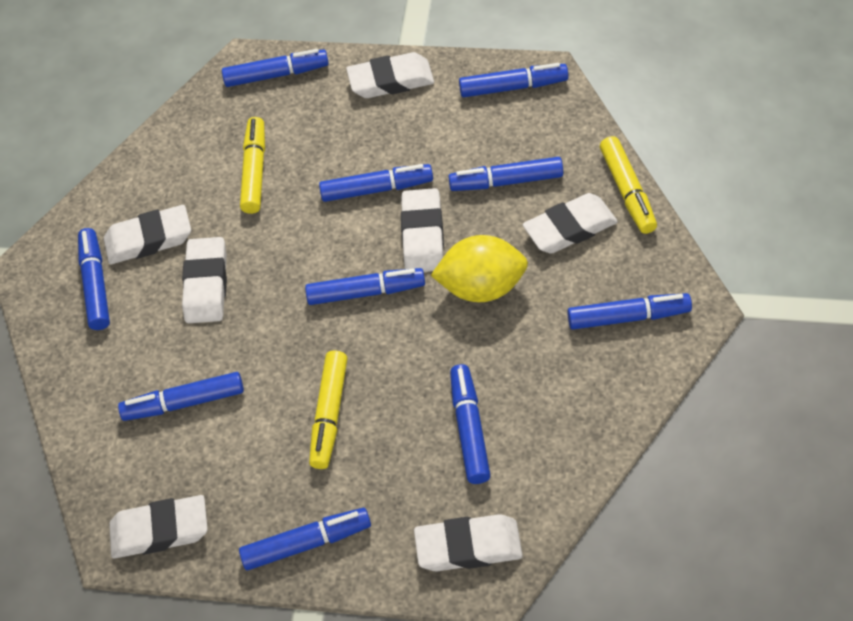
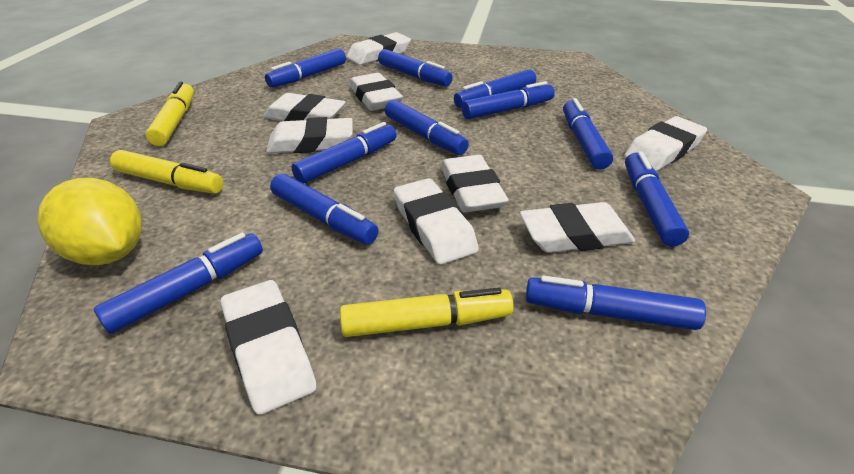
blue marker: 10 -> 11
white eraser: 7 -> 9

